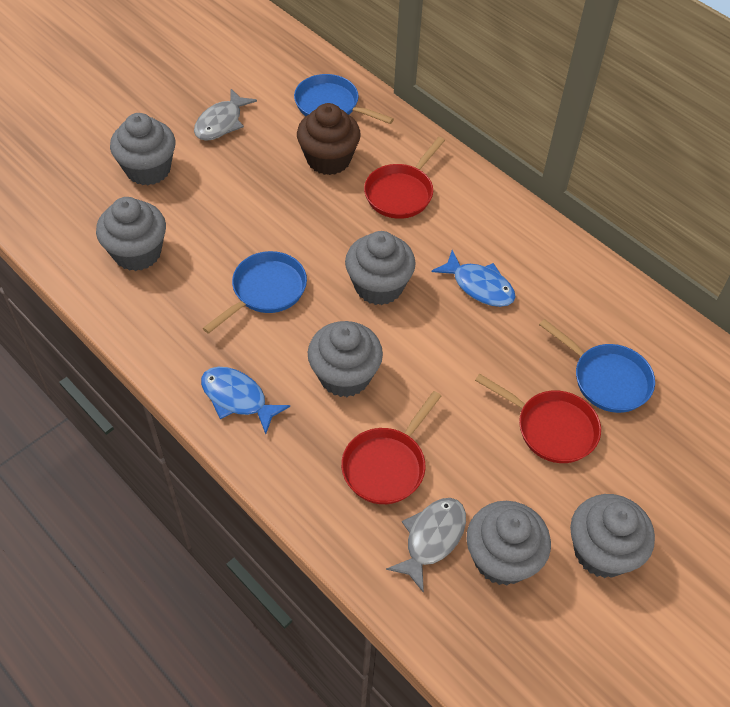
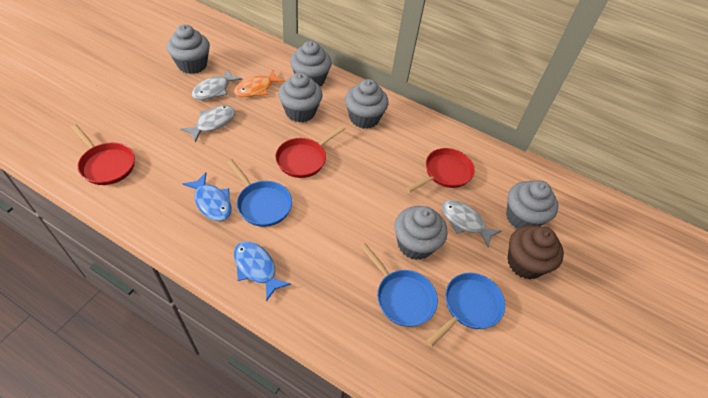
grey fish: 2 -> 3
orange fish: 0 -> 1

